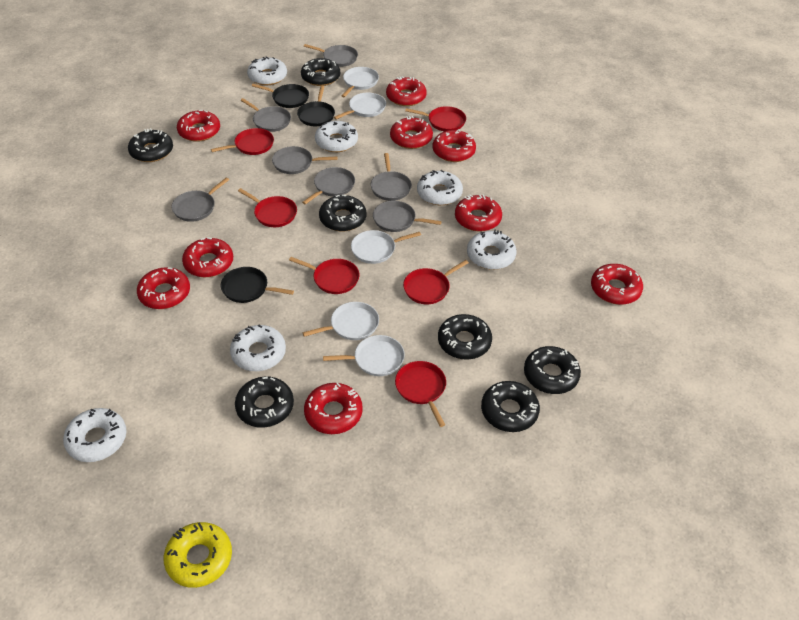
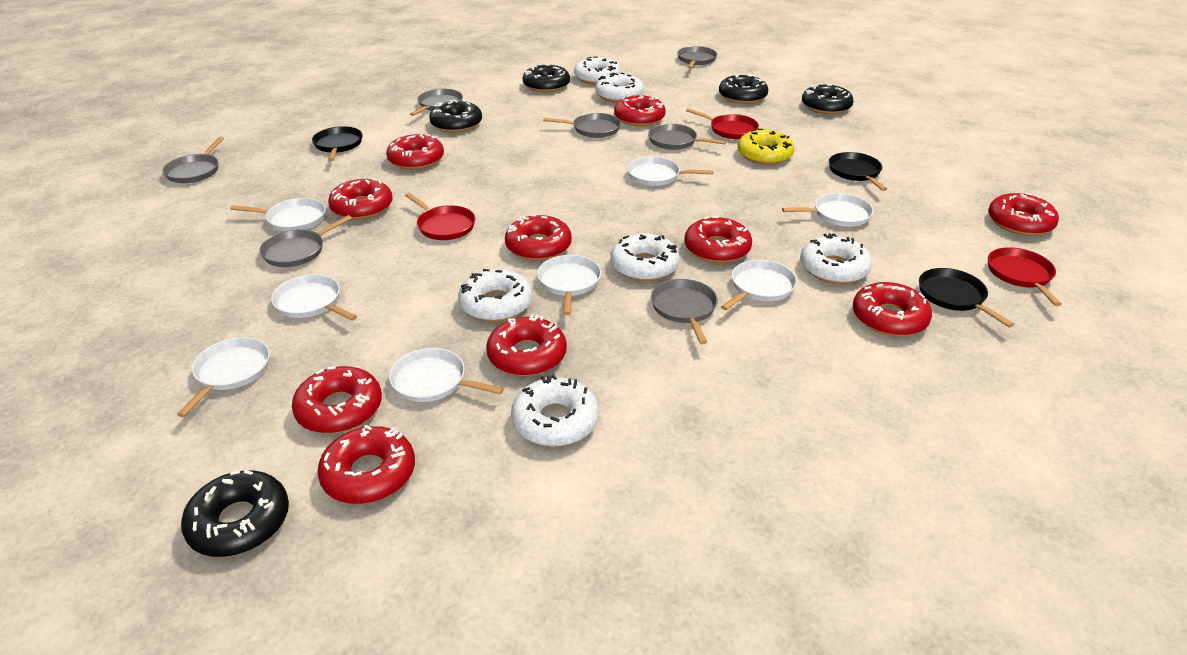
black donut: 7 -> 5
red donut: 9 -> 10
red pan: 6 -> 3
white pan: 5 -> 8

